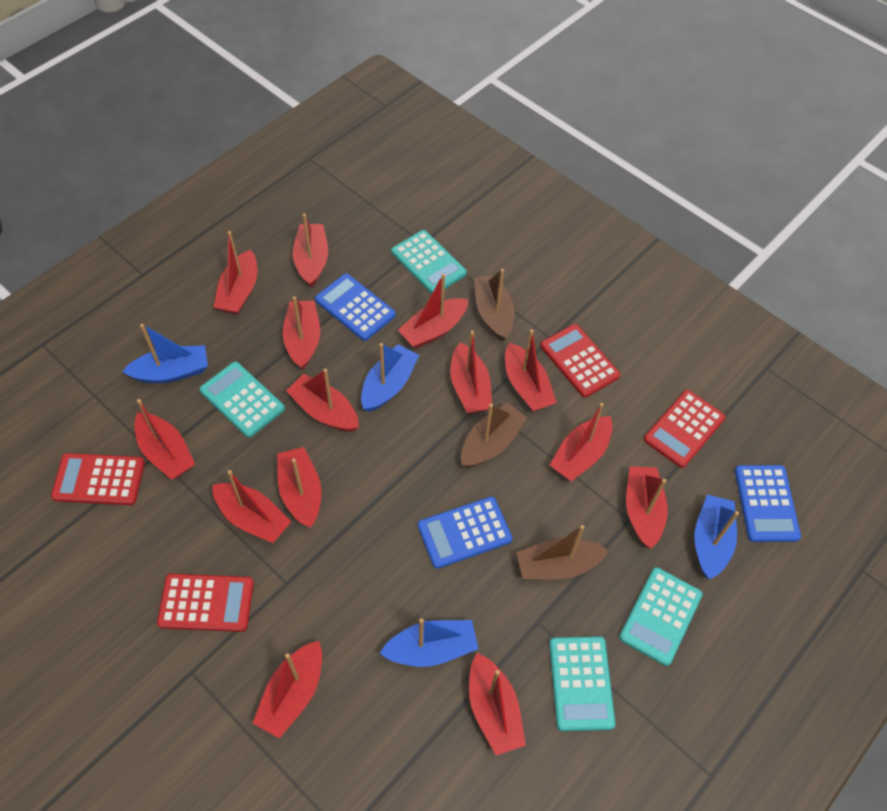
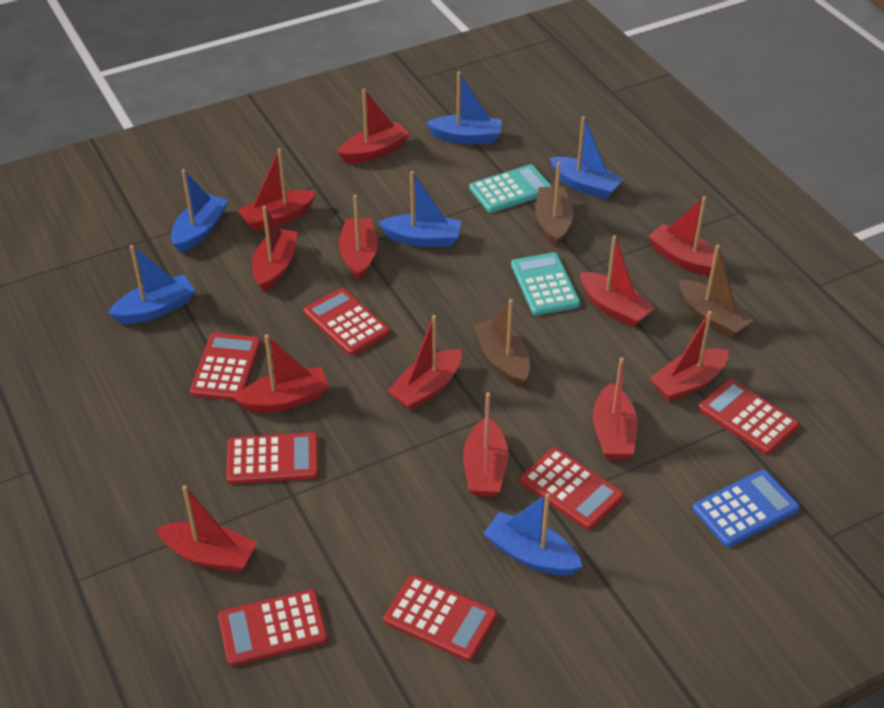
blue boat: 4 -> 6
blue calculator: 3 -> 1
red boat: 14 -> 12
red calculator: 4 -> 7
turquoise calculator: 4 -> 2

